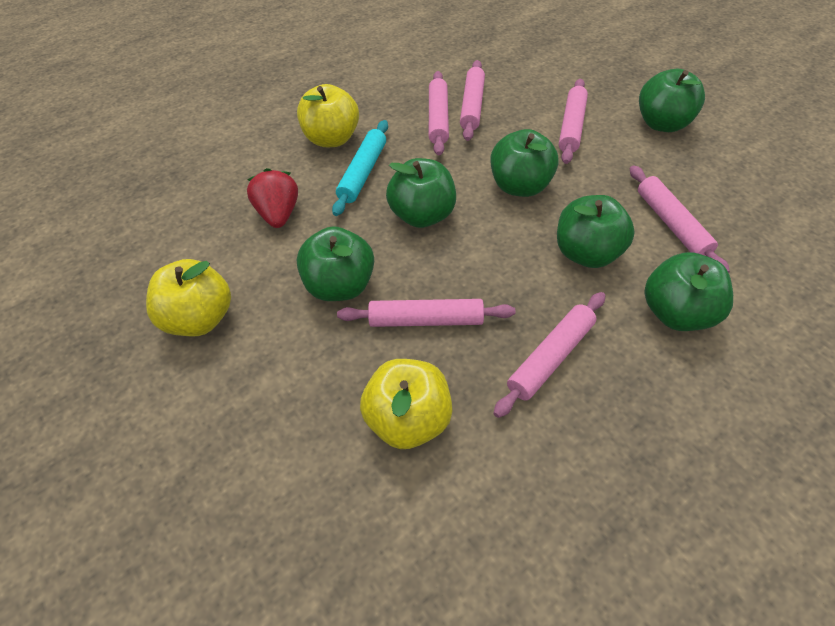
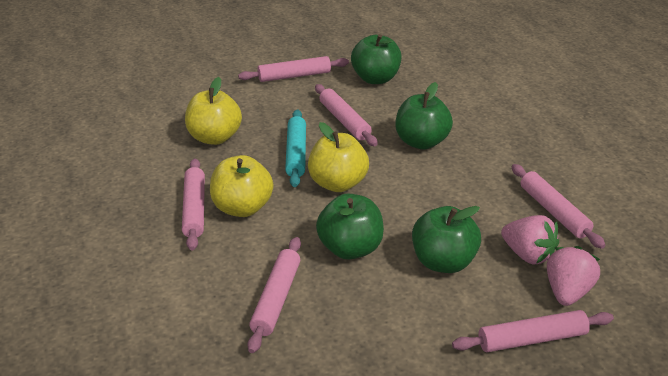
green apple: 6 -> 4
pink strawberry: 0 -> 2
red strawberry: 1 -> 0

